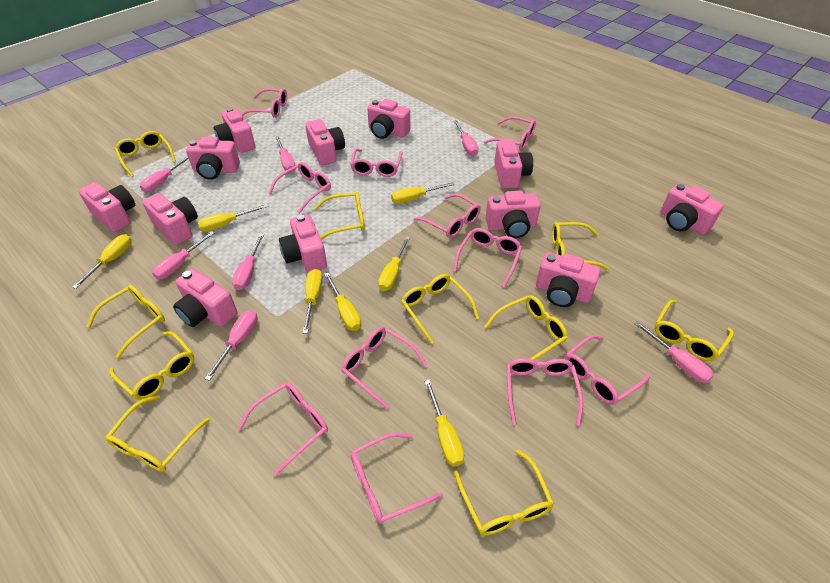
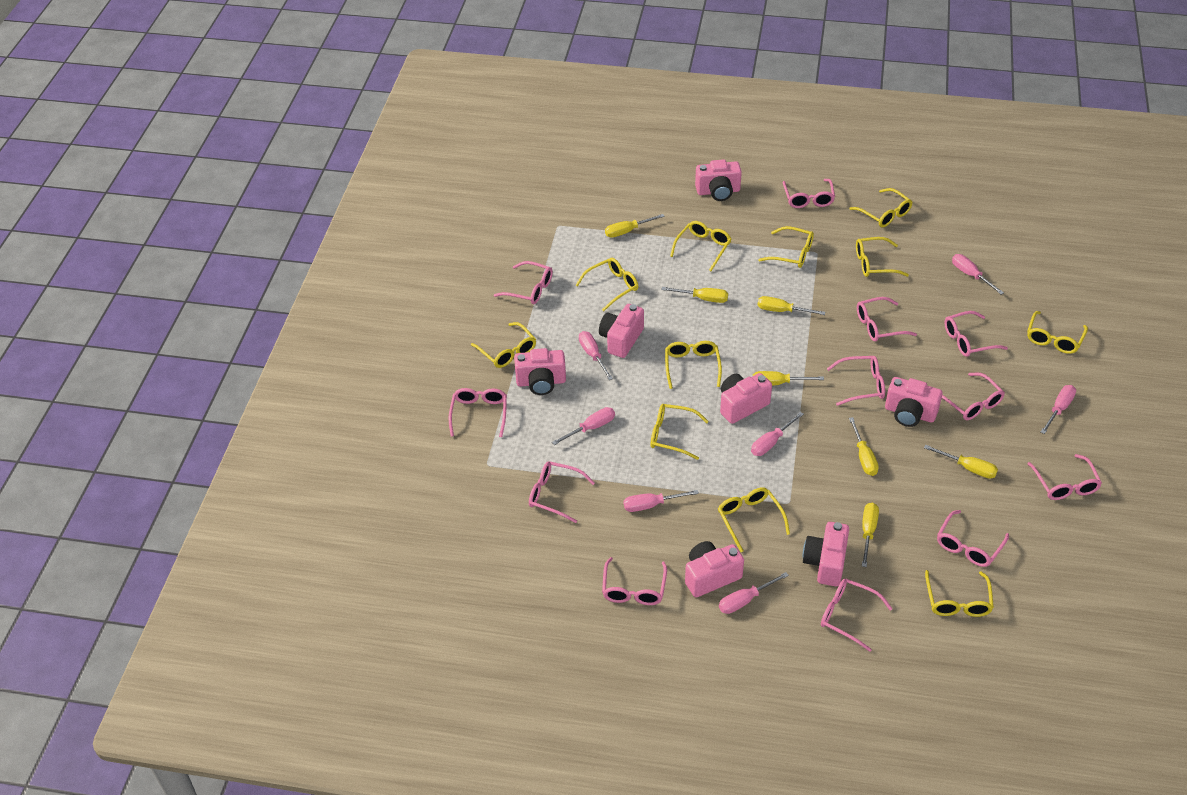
pink camera: 12 -> 7
pink glasses: 11 -> 12
yellow glasses: 10 -> 11

